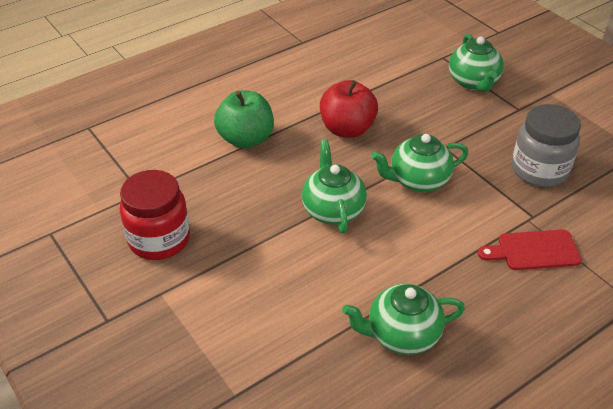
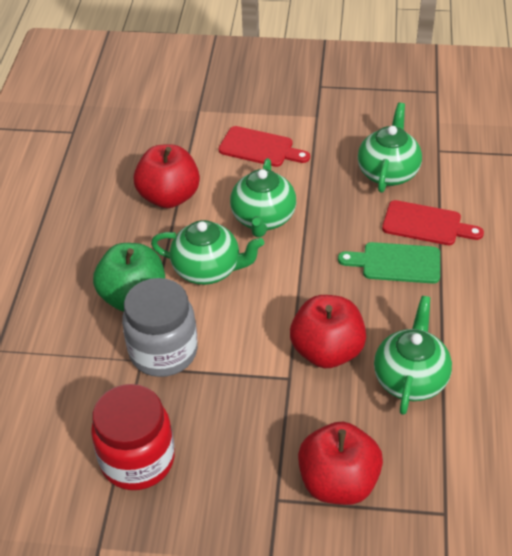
green cutting board: 0 -> 1
red apple: 1 -> 3
red cutting board: 1 -> 2

